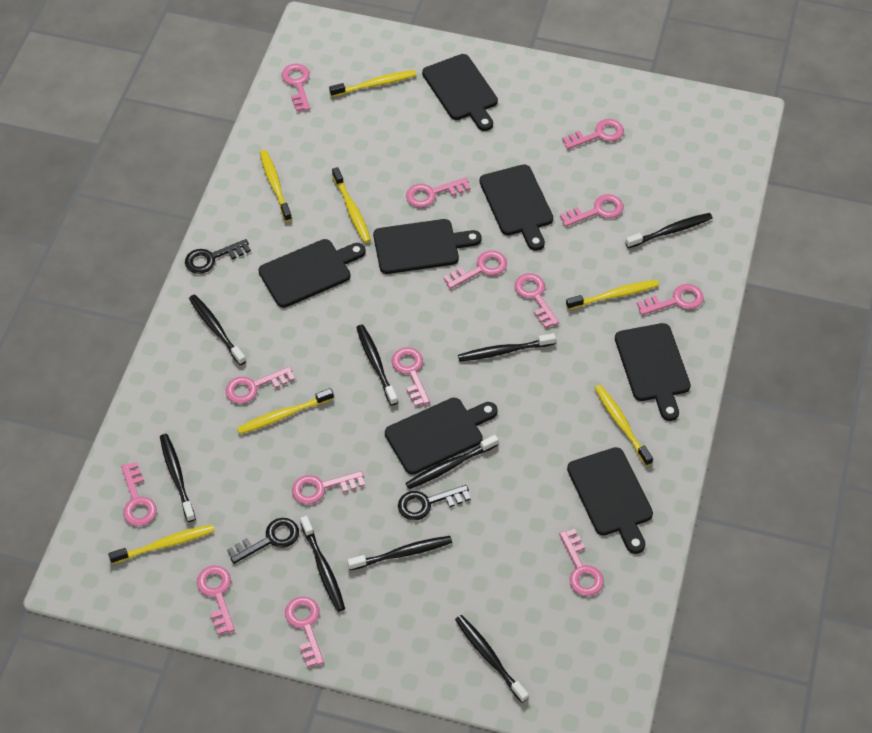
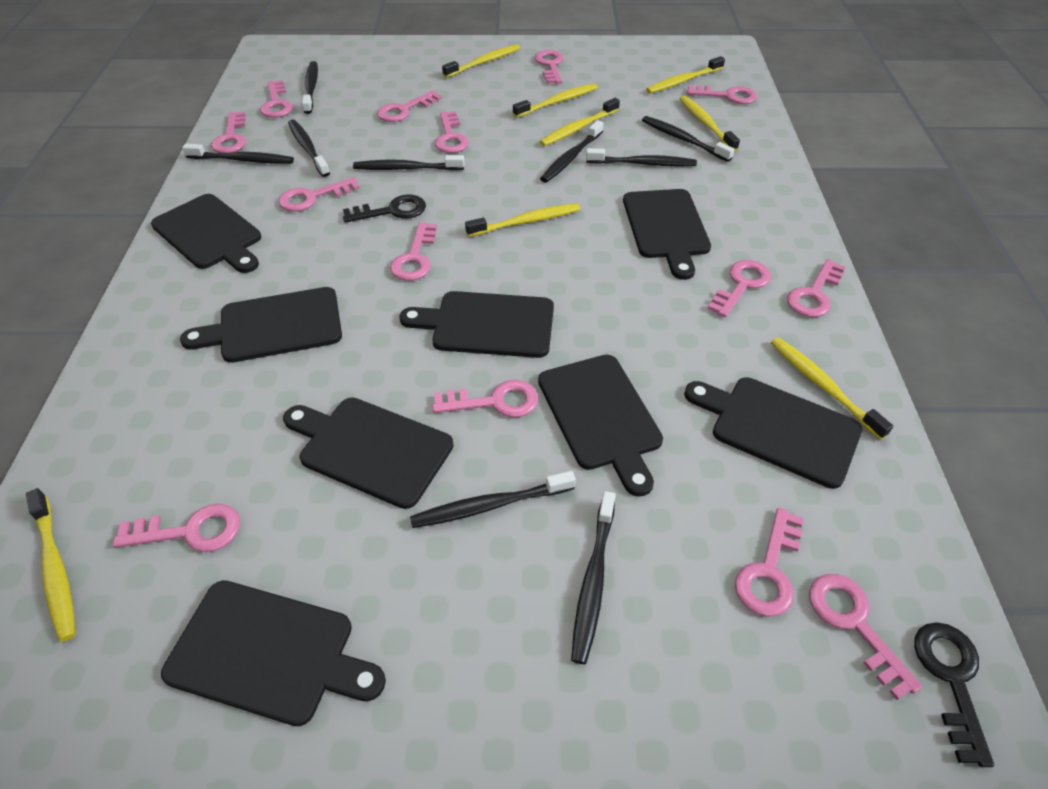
black cutting board: 7 -> 8
black key: 3 -> 2
yellow toothbrush: 7 -> 8

